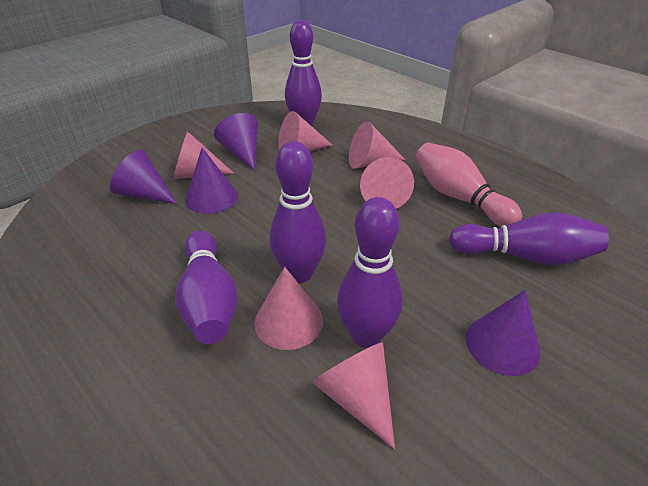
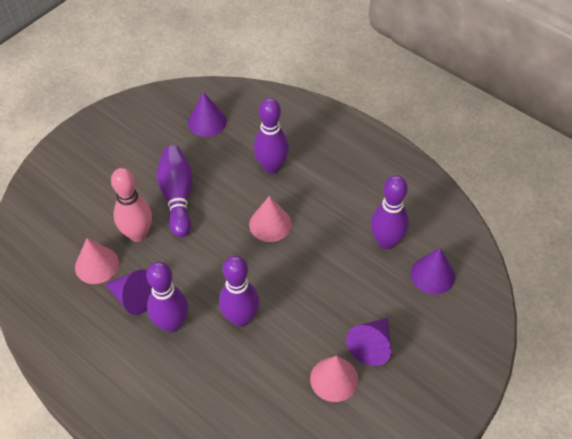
pink cone: 6 -> 3

